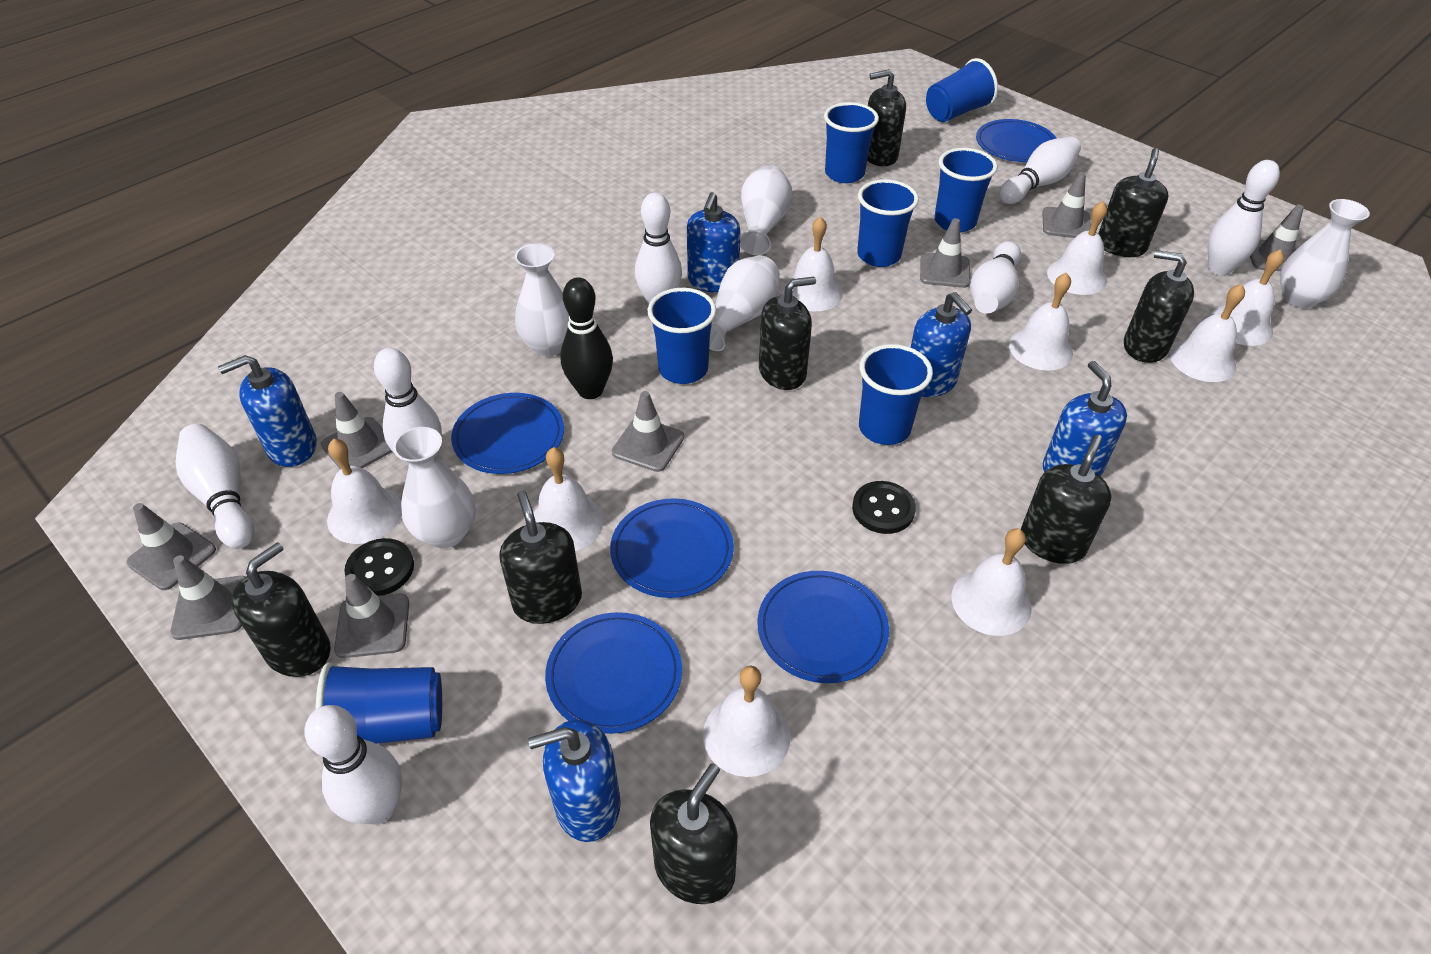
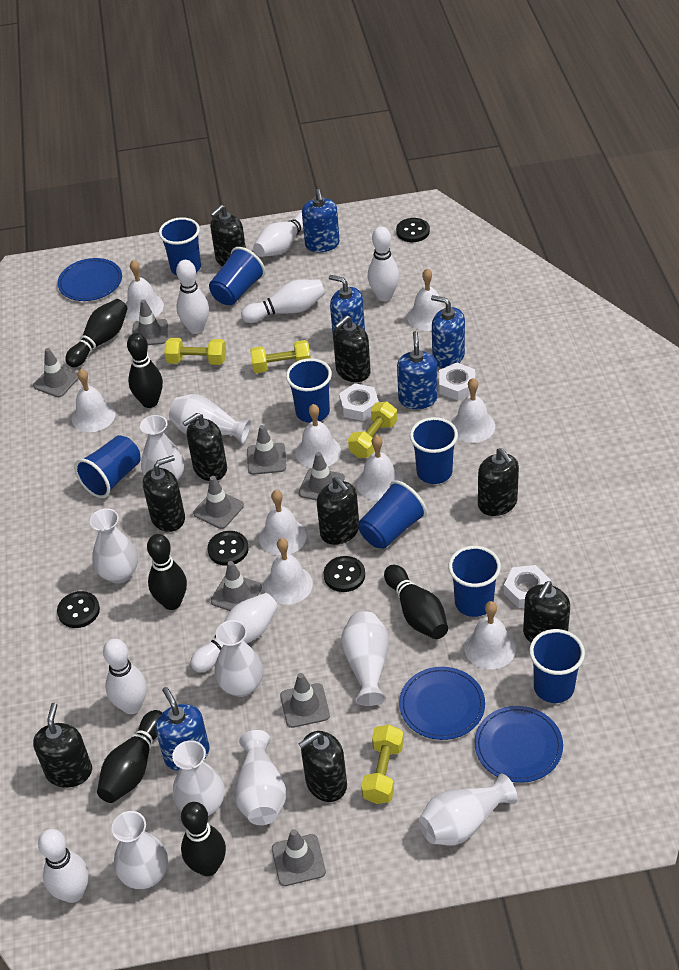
black bowling pin: 1 -> 6
black button: 2 -> 4
black soap dispenser: 8 -> 9
blue cup: 7 -> 8
blue plate: 5 -> 3
white nut: 0 -> 3
white vase: 5 -> 9
yellow dumbbell: 0 -> 4

